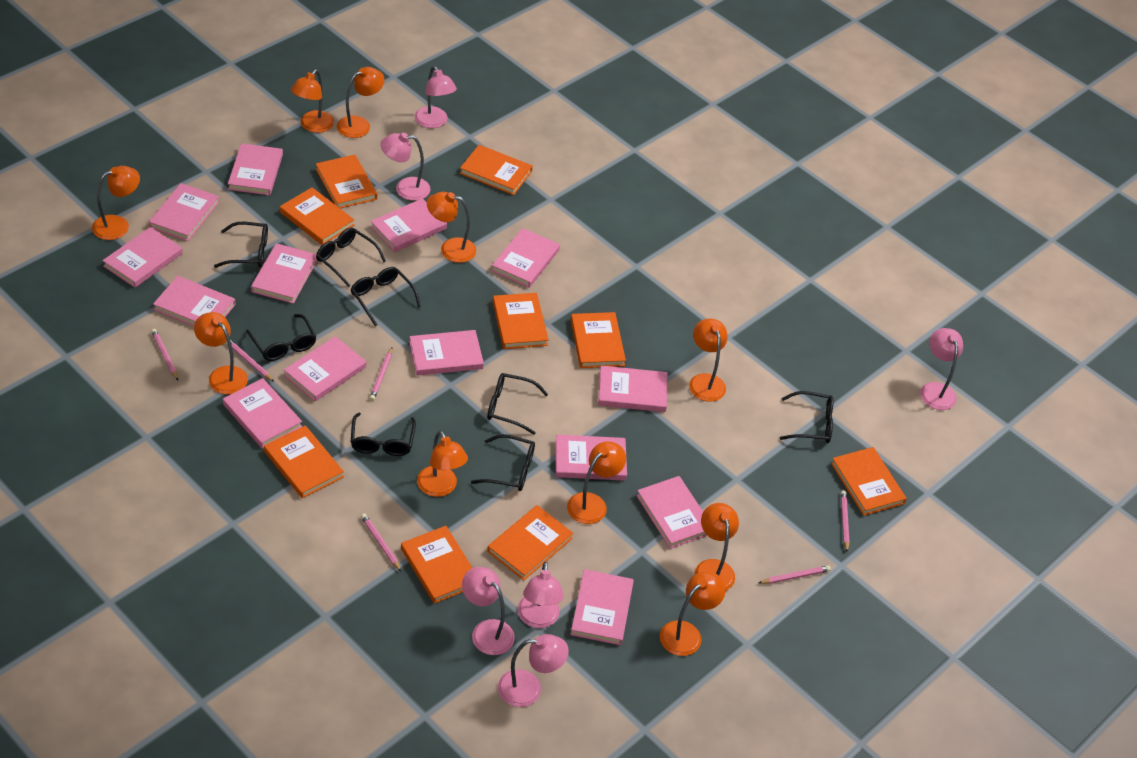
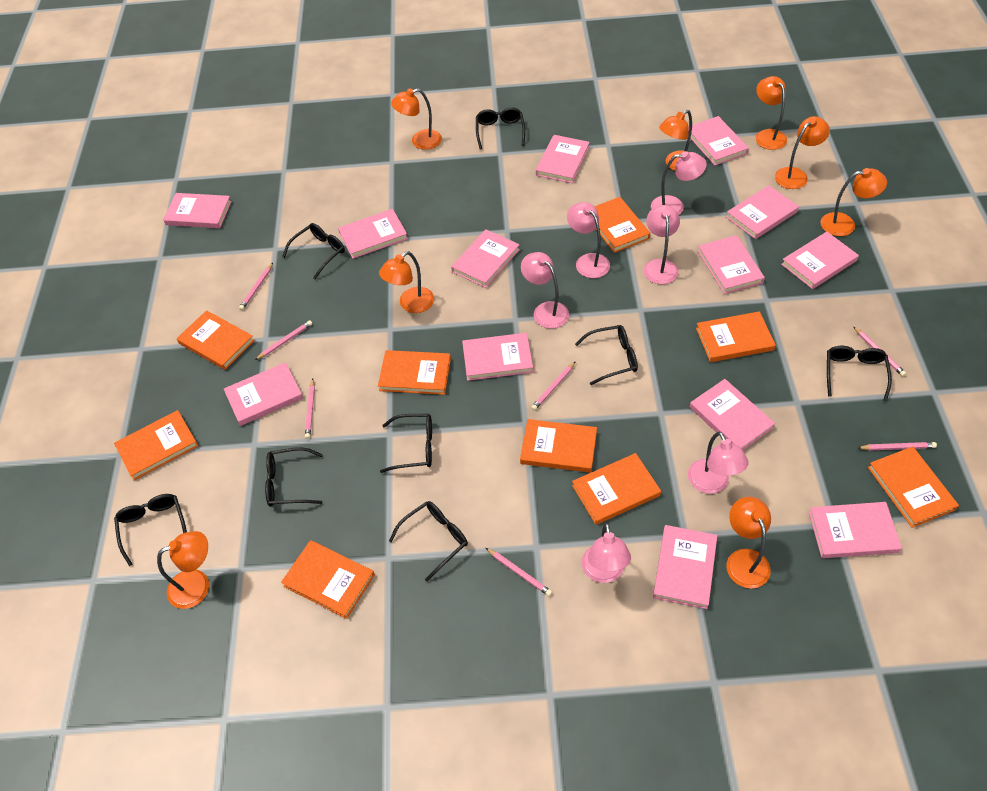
orange lamp: 10 -> 8
pink book: 14 -> 13
pink pencil: 6 -> 7

